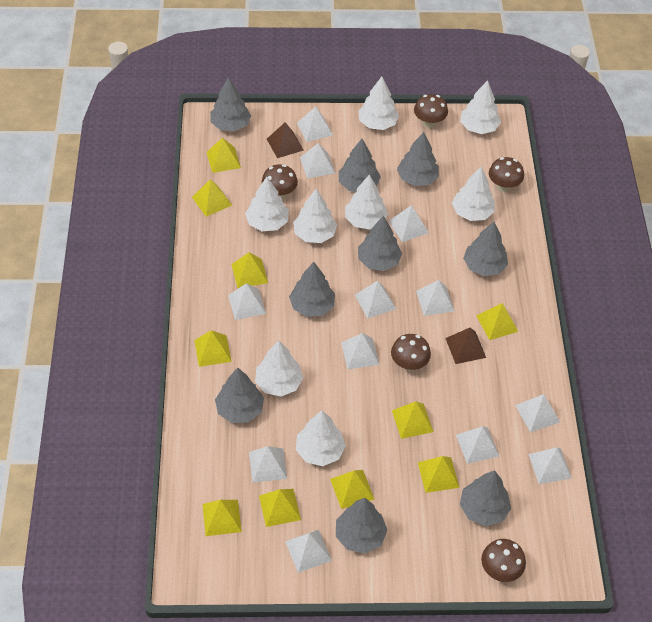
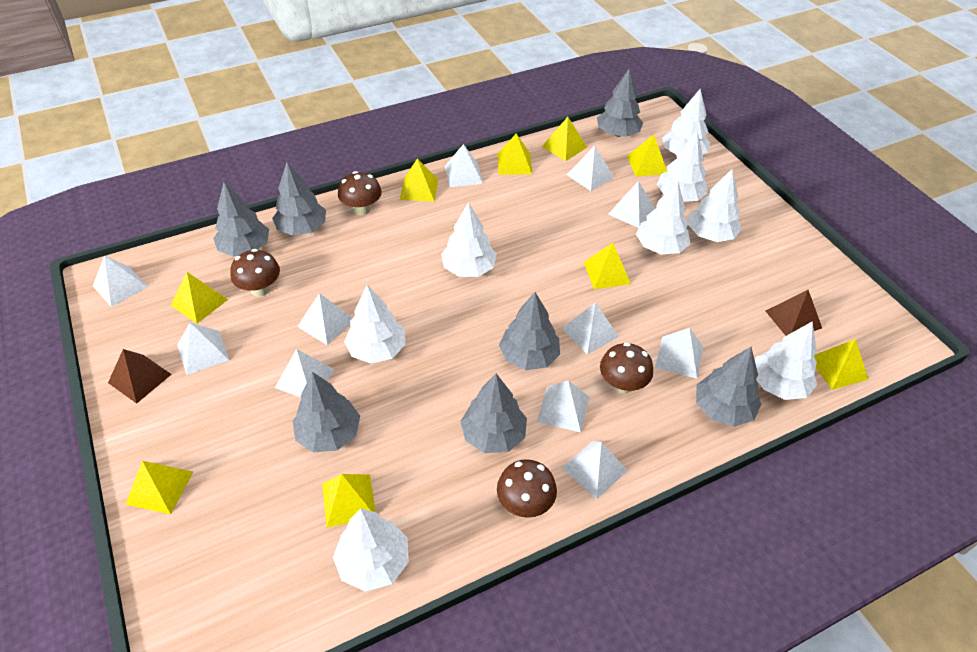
brown mushroom: 5 -> 4
grey tree: 9 -> 7
white pyramid: 12 -> 11
yellow pyramid: 10 -> 9

